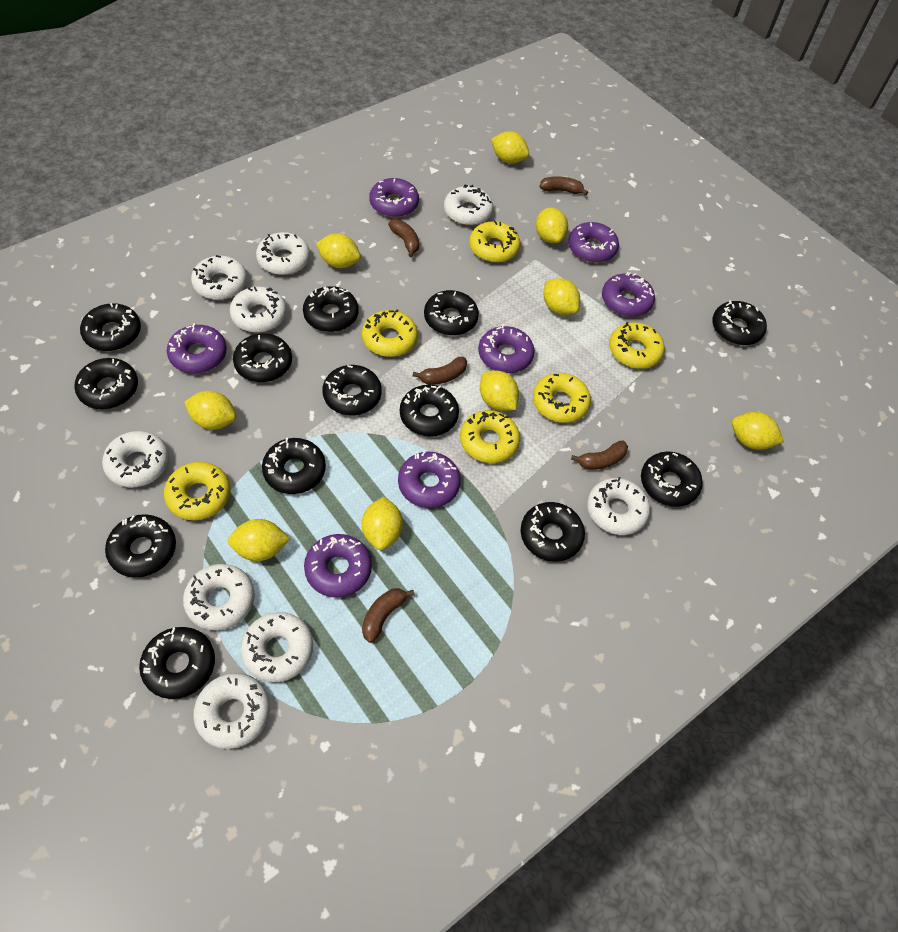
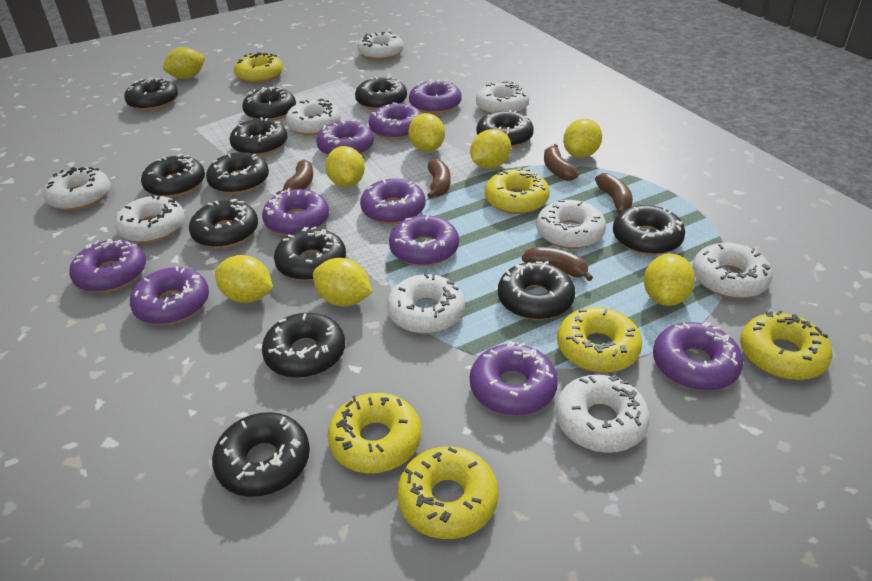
purple donut: 7 -> 10
yellow lemon: 9 -> 8

